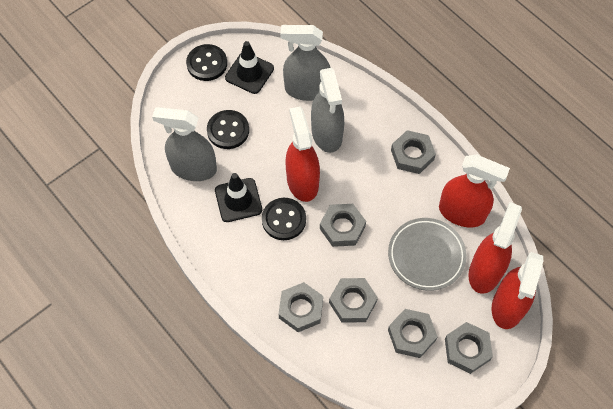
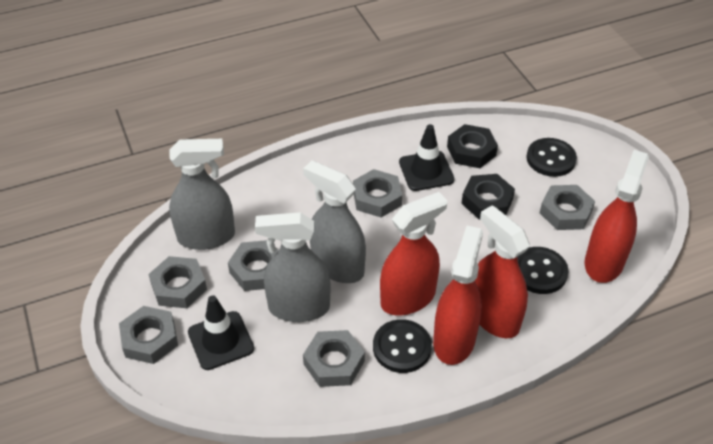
black nut: 0 -> 2
grey plate: 1 -> 0

